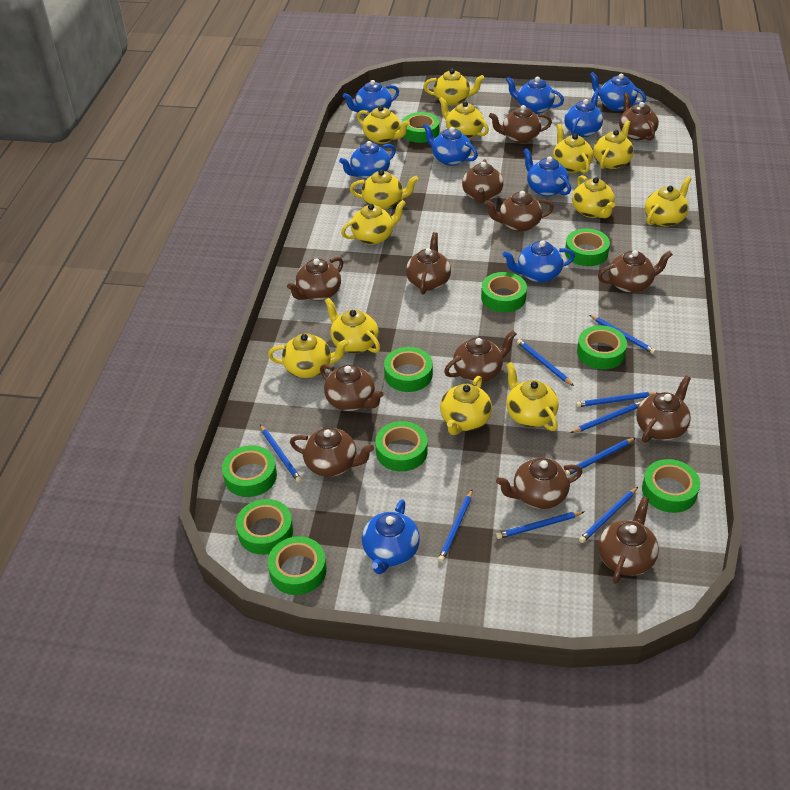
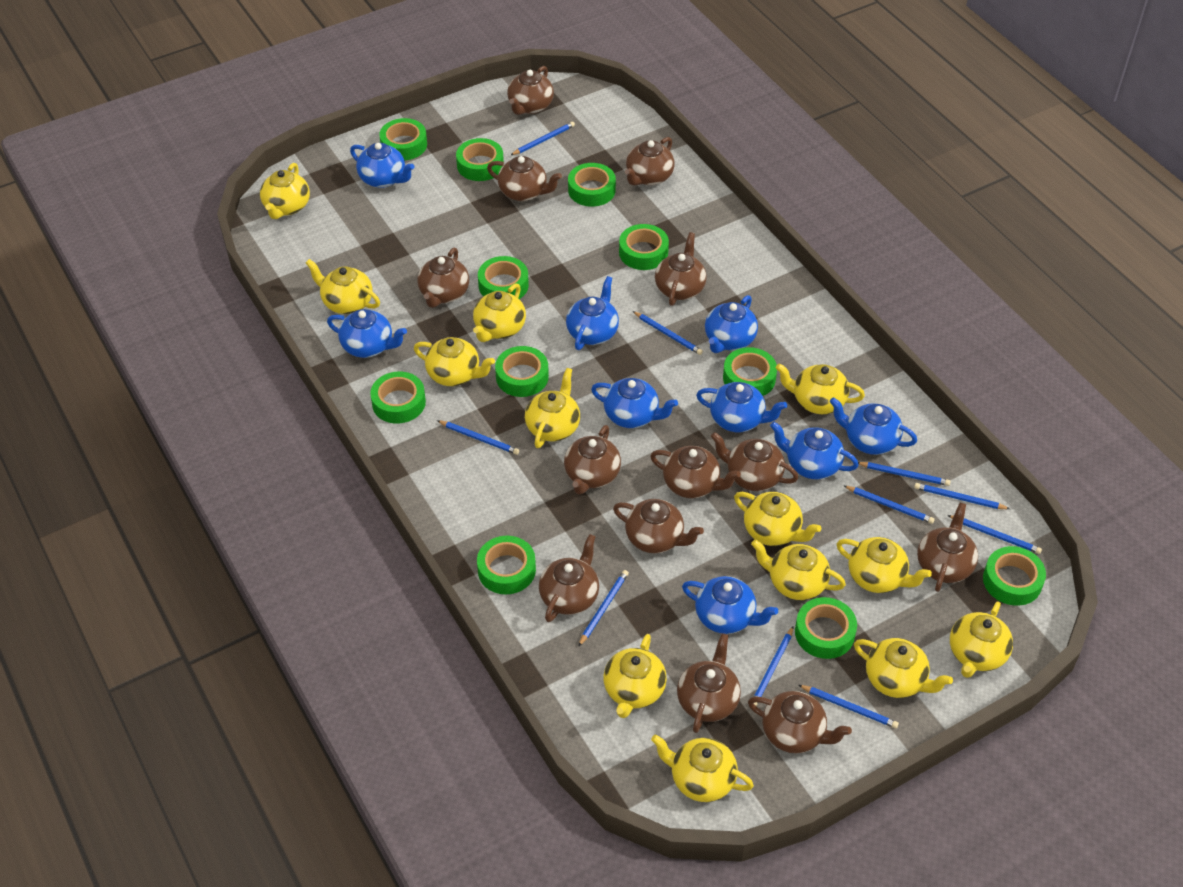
blue pencil: 9 -> 10
green tape: 10 -> 11

